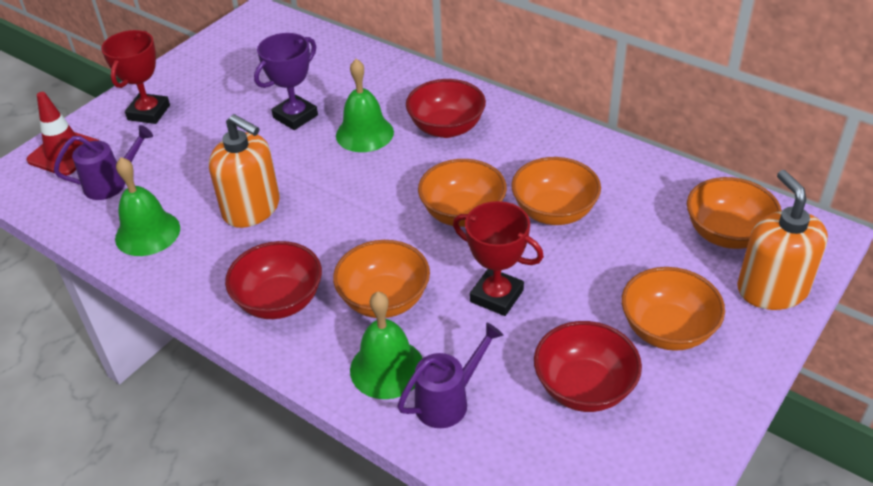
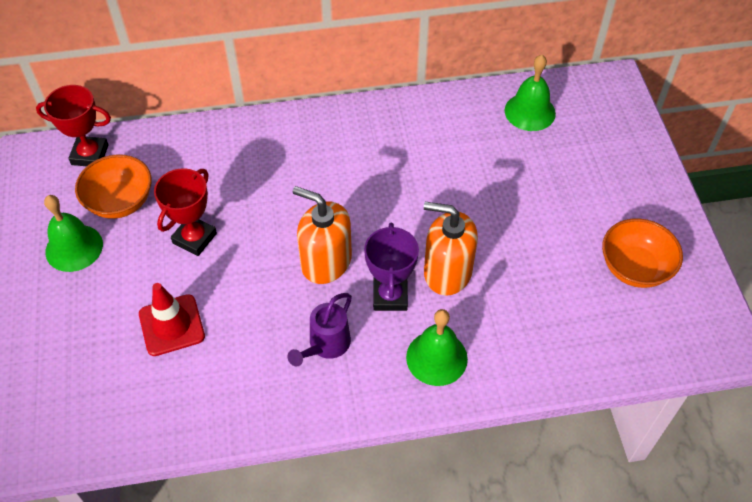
orange bowl: 5 -> 2
purple watering can: 2 -> 1
red bowl: 3 -> 0

